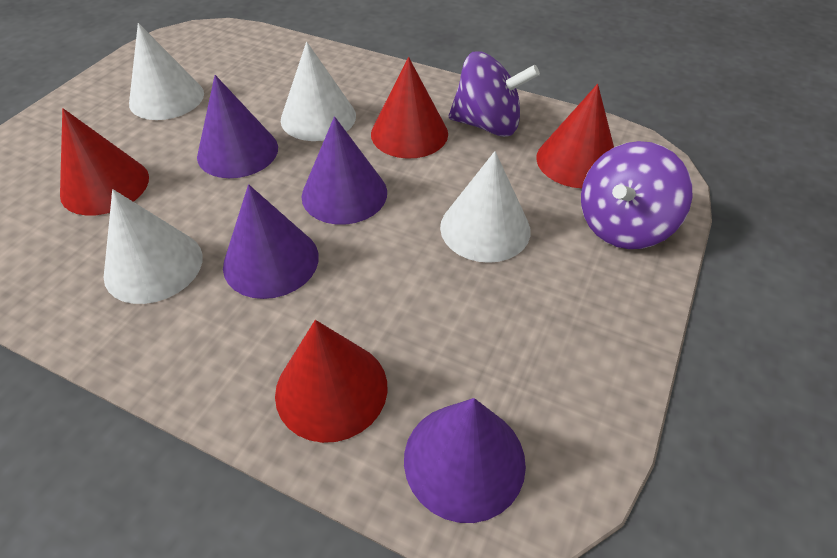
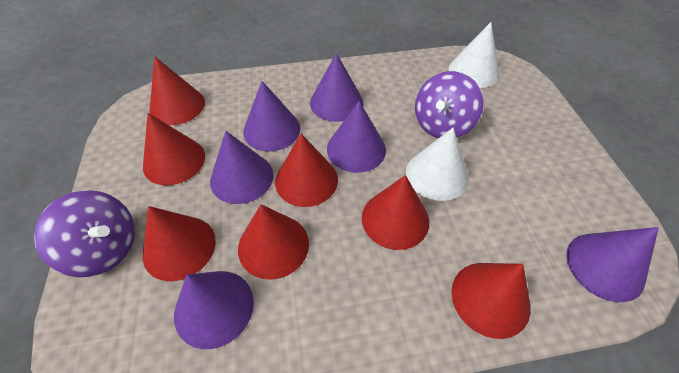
purple cone: 4 -> 6
red cone: 4 -> 7
white cone: 4 -> 2

